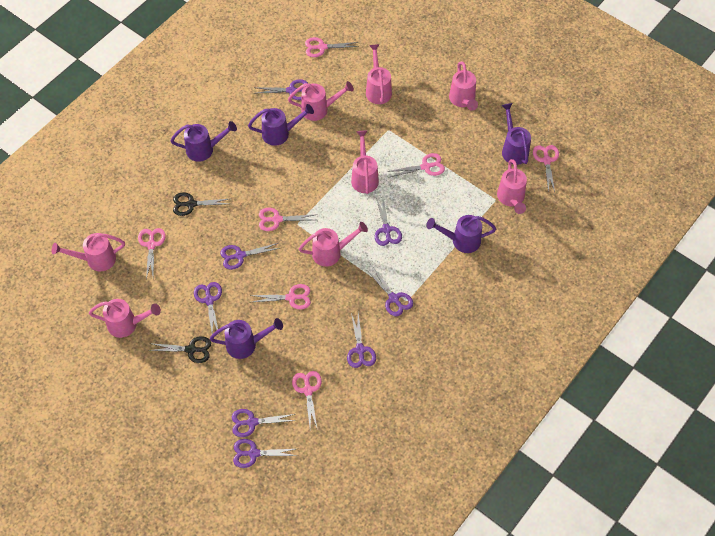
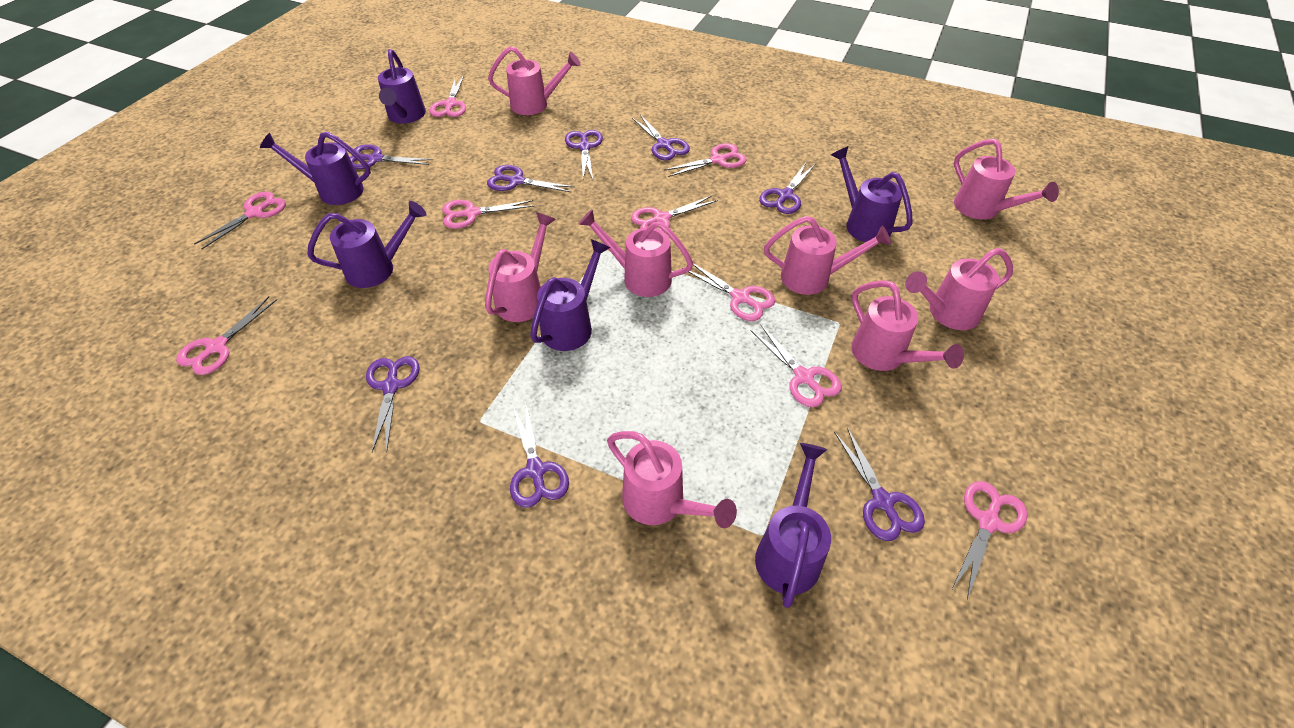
black scissors: 2 -> 0
pink scissors: 7 -> 9
purple watering can: 5 -> 6

